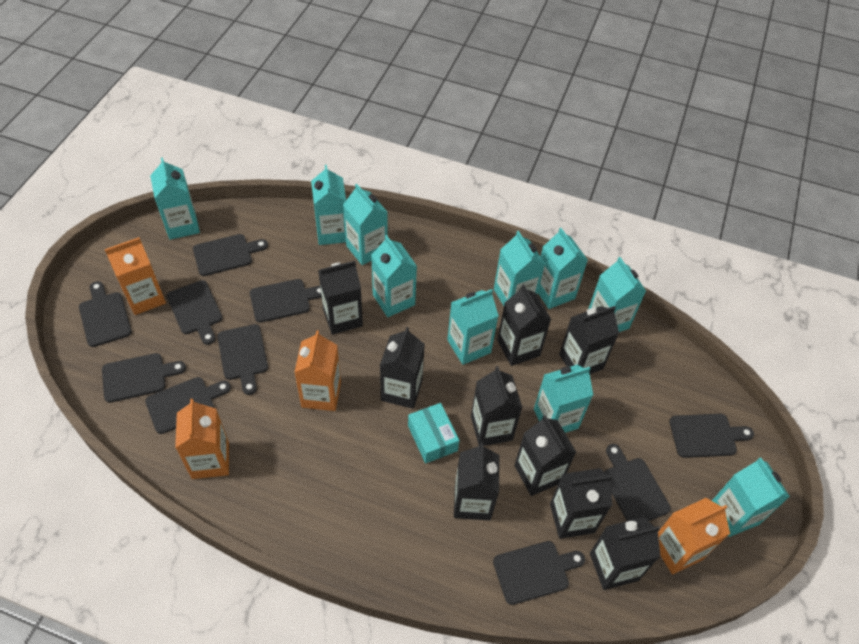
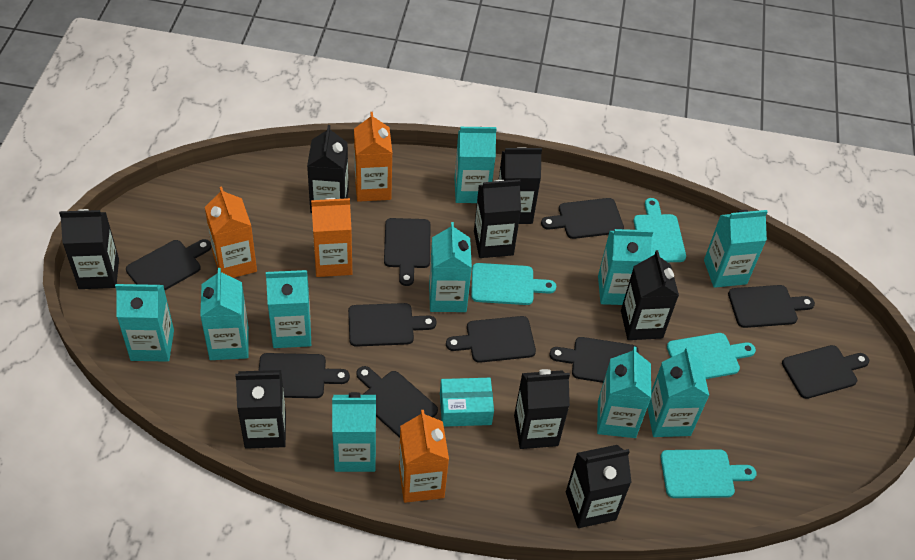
black carton: 9 -> 8
turquoise cutting board: 0 -> 4

